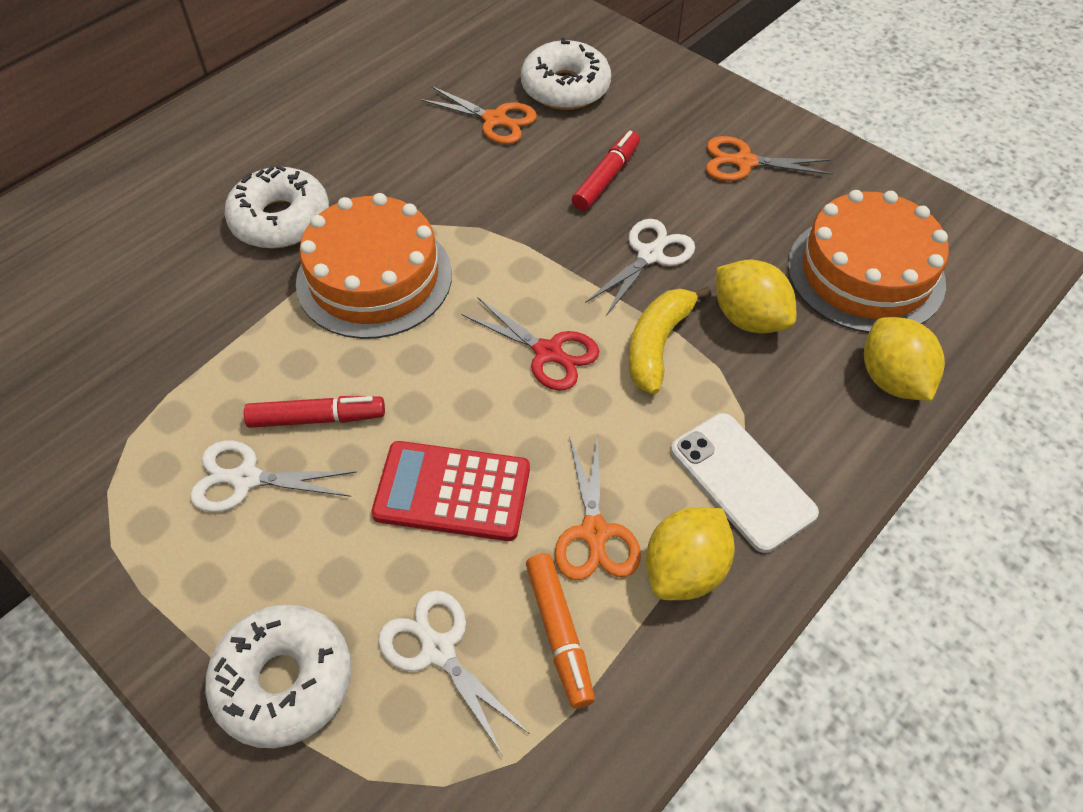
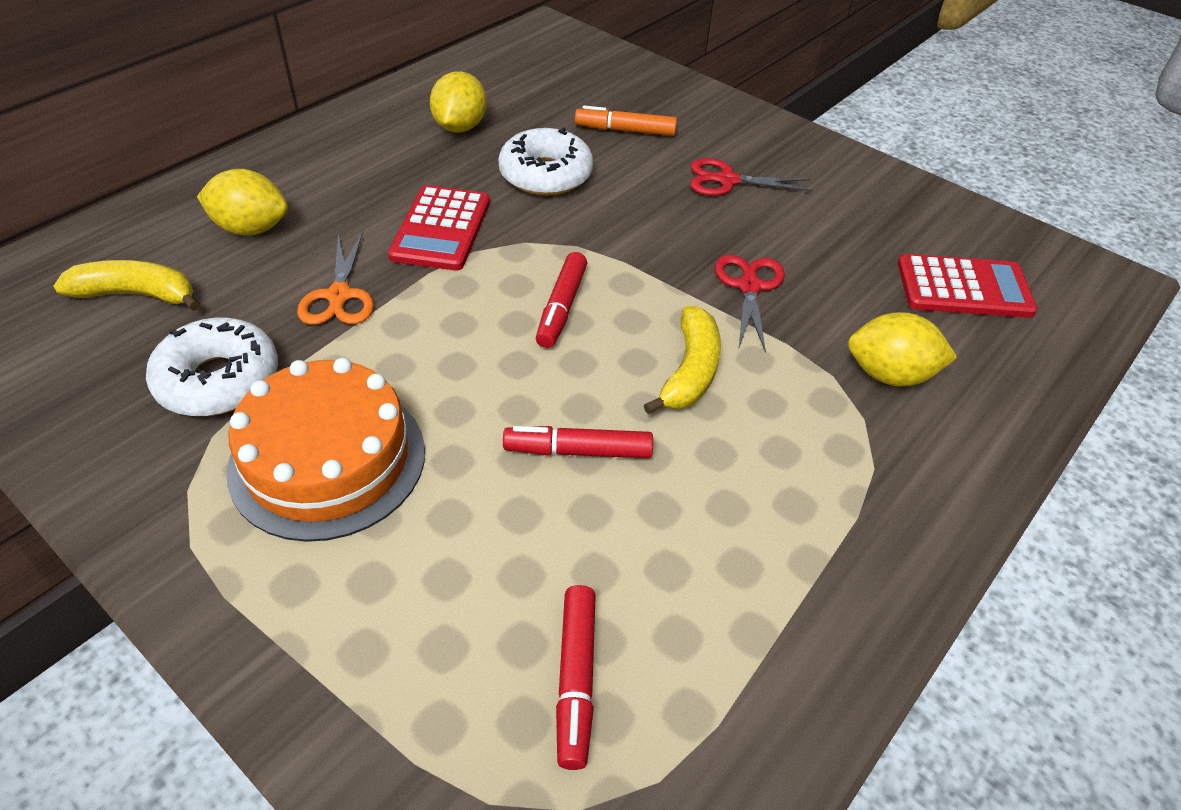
orange cake: 2 -> 1
orange scissors: 3 -> 1
red calculator: 1 -> 2
red marker: 2 -> 3
red scissors: 1 -> 2
white donut: 3 -> 2
white phone: 1 -> 0
white scissors: 3 -> 0
yellow banana: 1 -> 2

